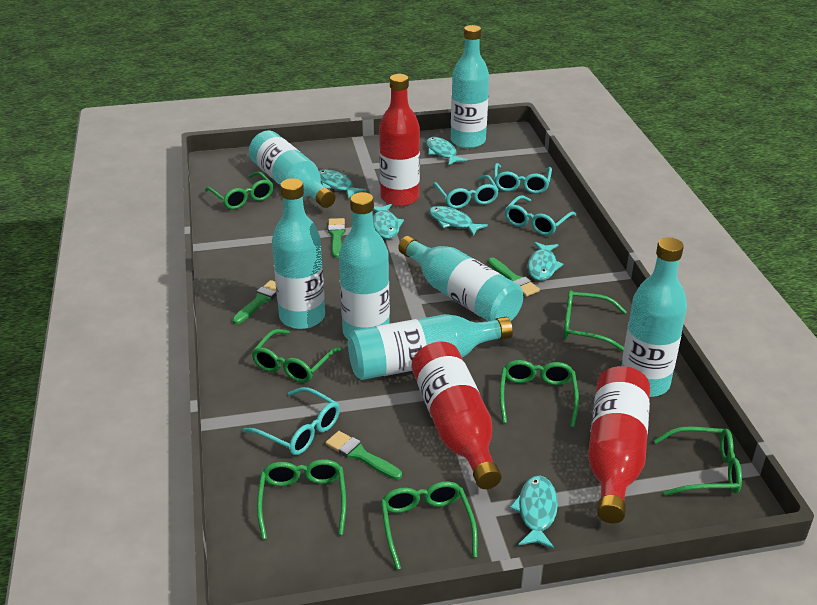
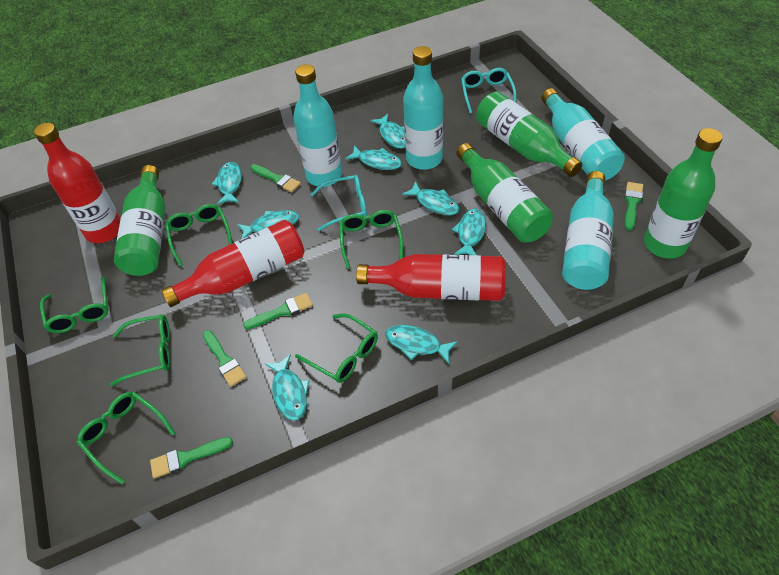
green bottle: 0 -> 4
green brush: 4 -> 5
green glasses: 7 -> 6
turquoise bottle: 7 -> 4
turquoise fish: 6 -> 8
turquoise glasses: 4 -> 2

